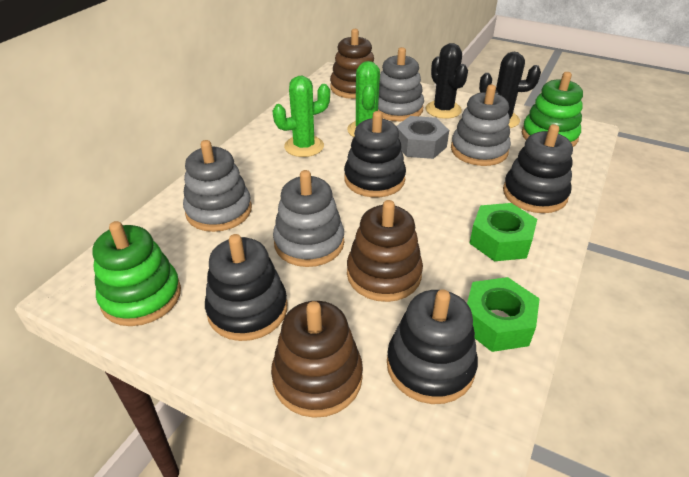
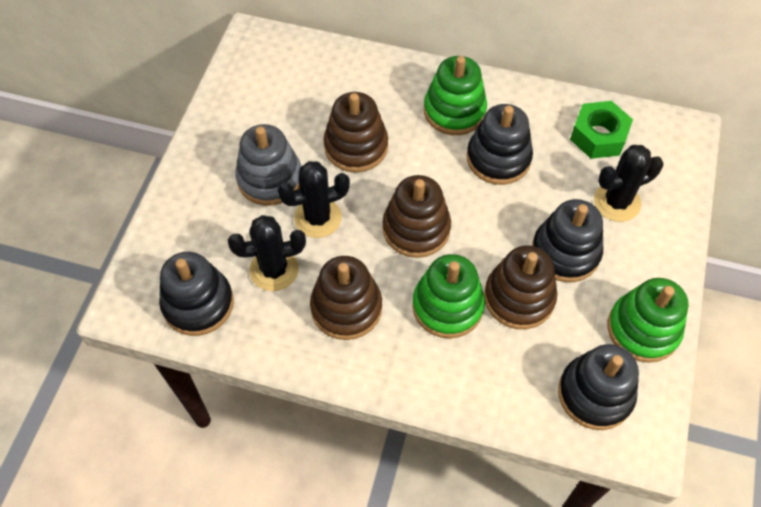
black cactus: 2 -> 3
brown stacking toy: 3 -> 4
green cactus: 2 -> 0
green nut: 2 -> 1
green stacking toy: 2 -> 3
grey nut: 1 -> 0
grey stacking toy: 4 -> 1

